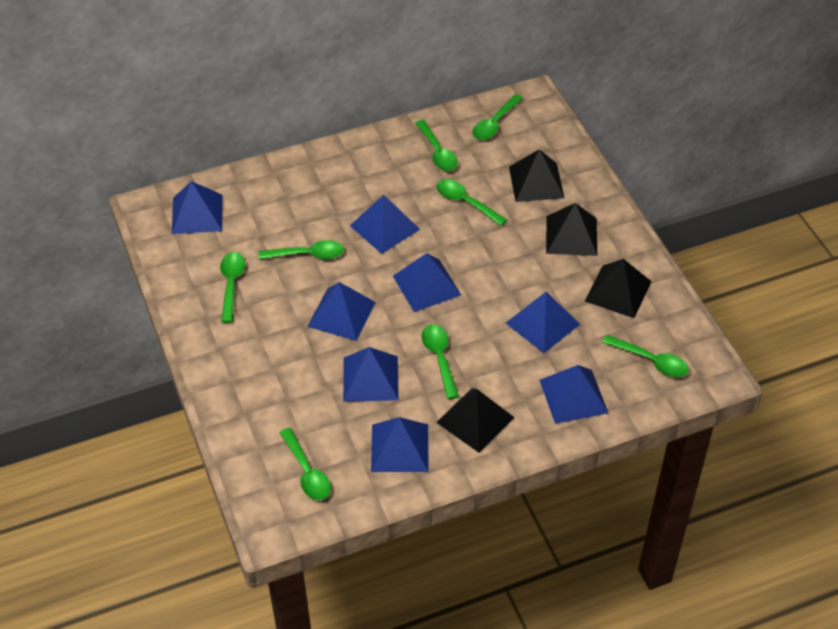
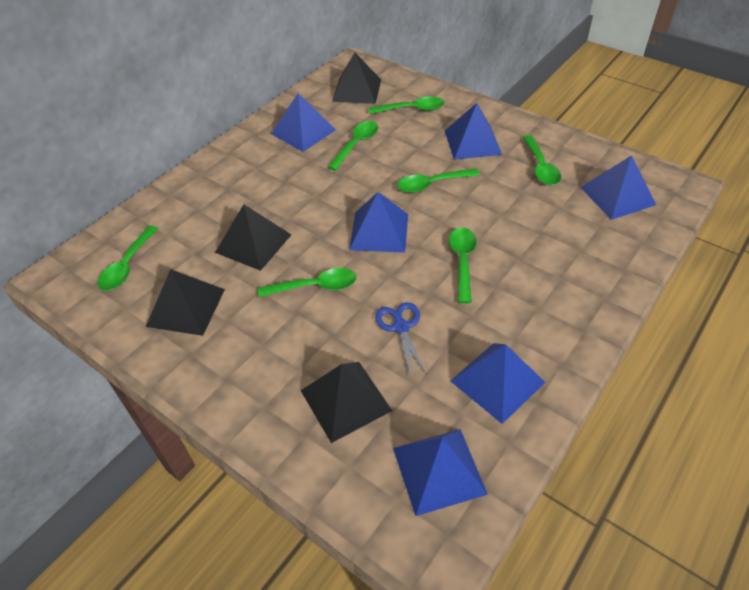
blue pyramid: 8 -> 6
blue scissors: 0 -> 1
green spoon: 8 -> 7

